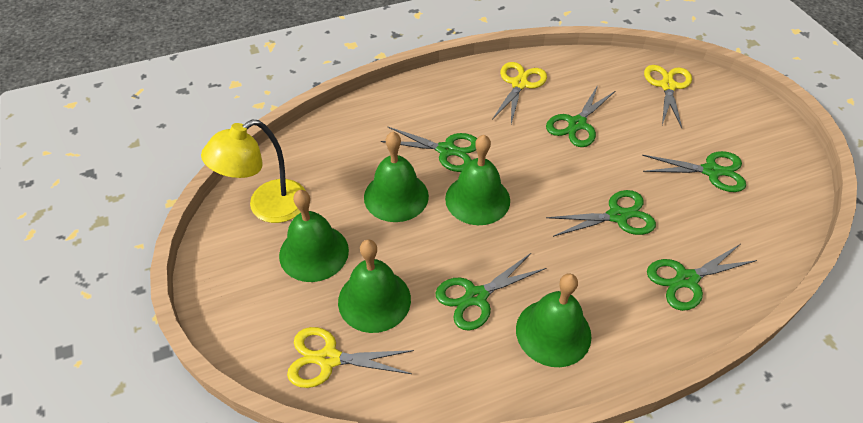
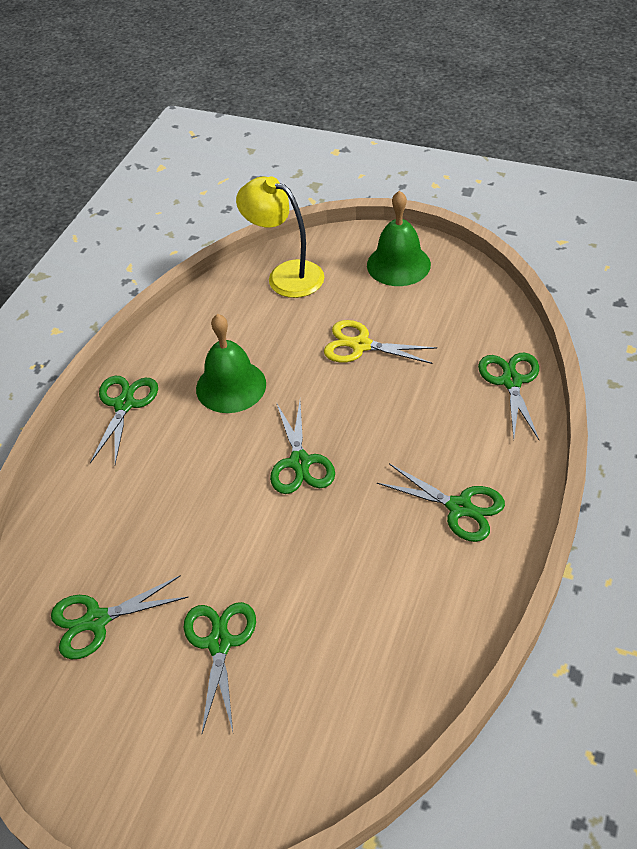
green bell: 5 -> 2
yellow scissors: 3 -> 1

